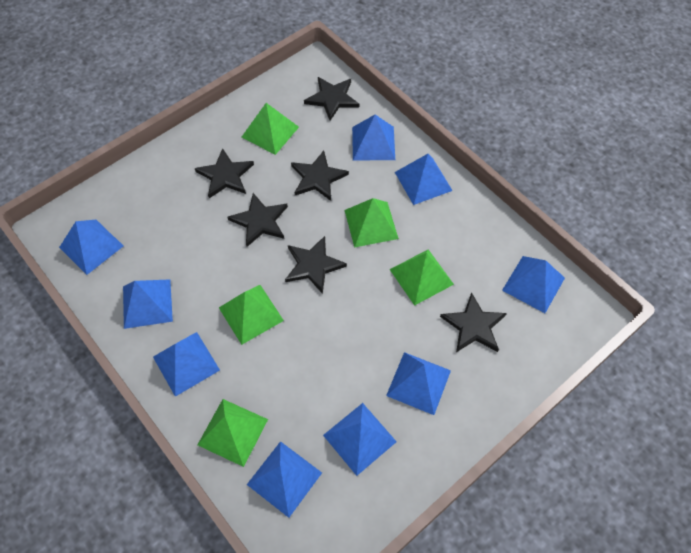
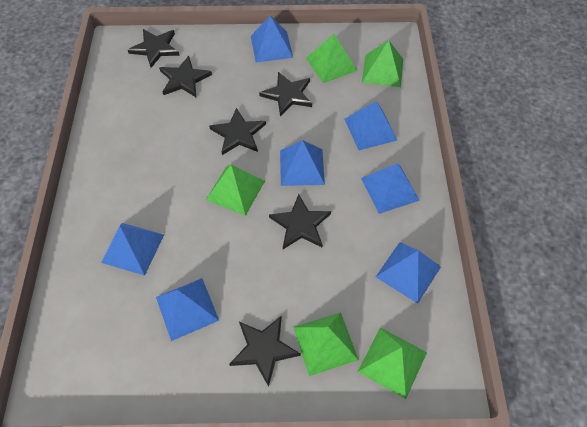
blue pyramid: 9 -> 7

